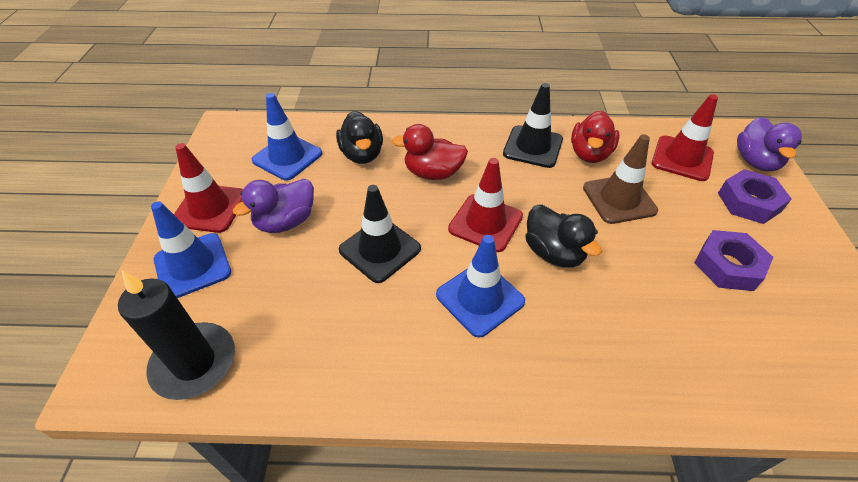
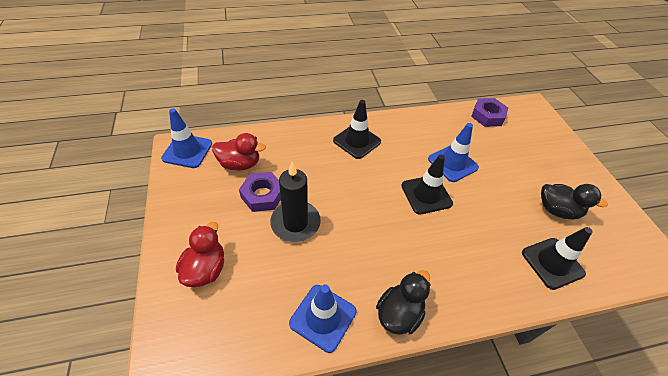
black traffic cone: 2 -> 3
brown traffic cone: 1 -> 0
purple duck: 2 -> 0
red traffic cone: 3 -> 0

